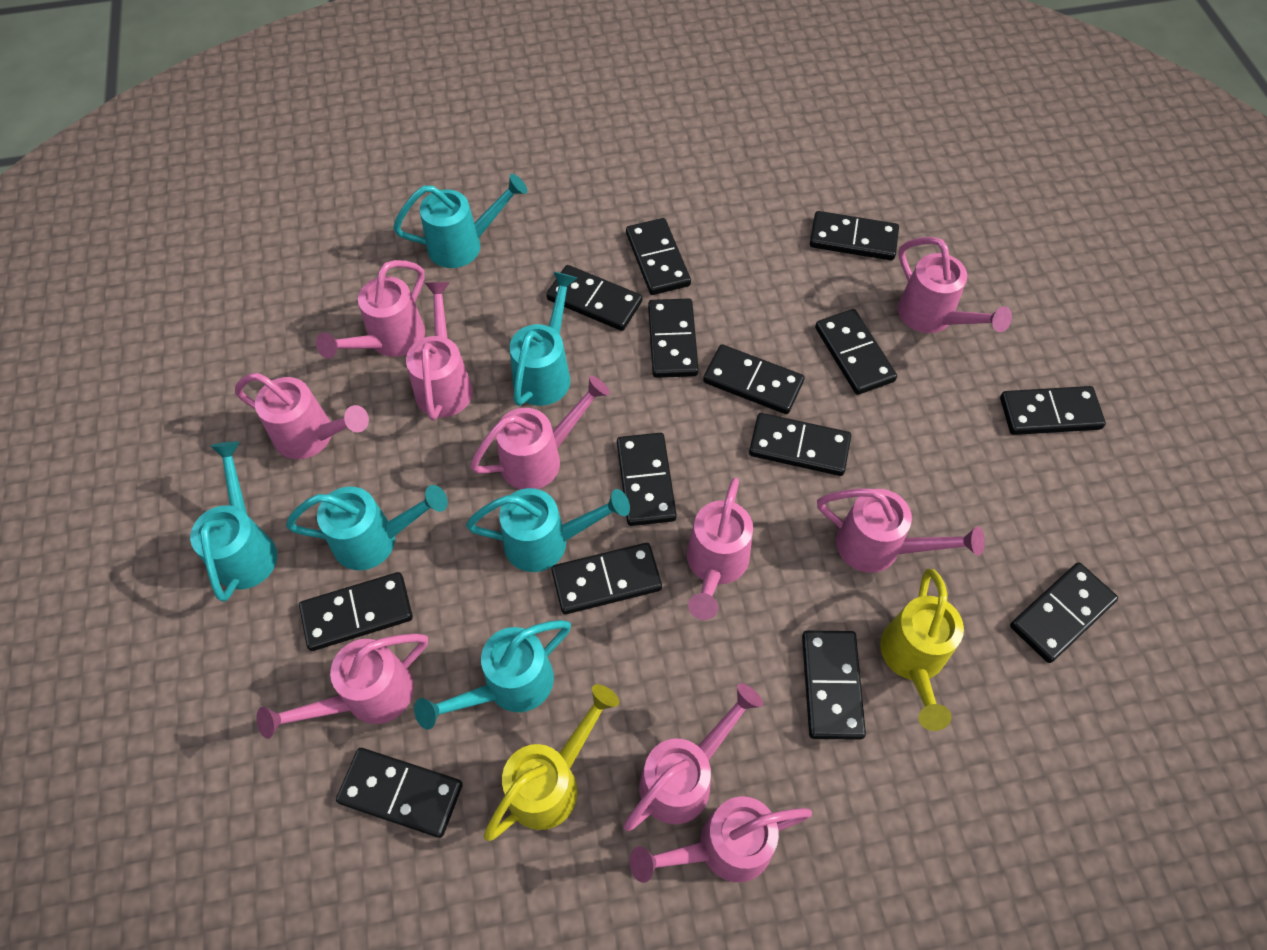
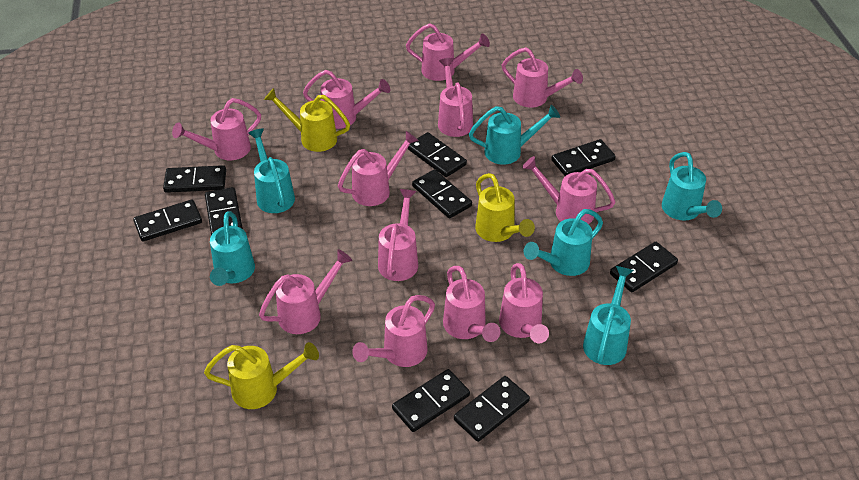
black domino: 14 -> 9
pink watering can: 10 -> 12
yellow watering can: 2 -> 3

